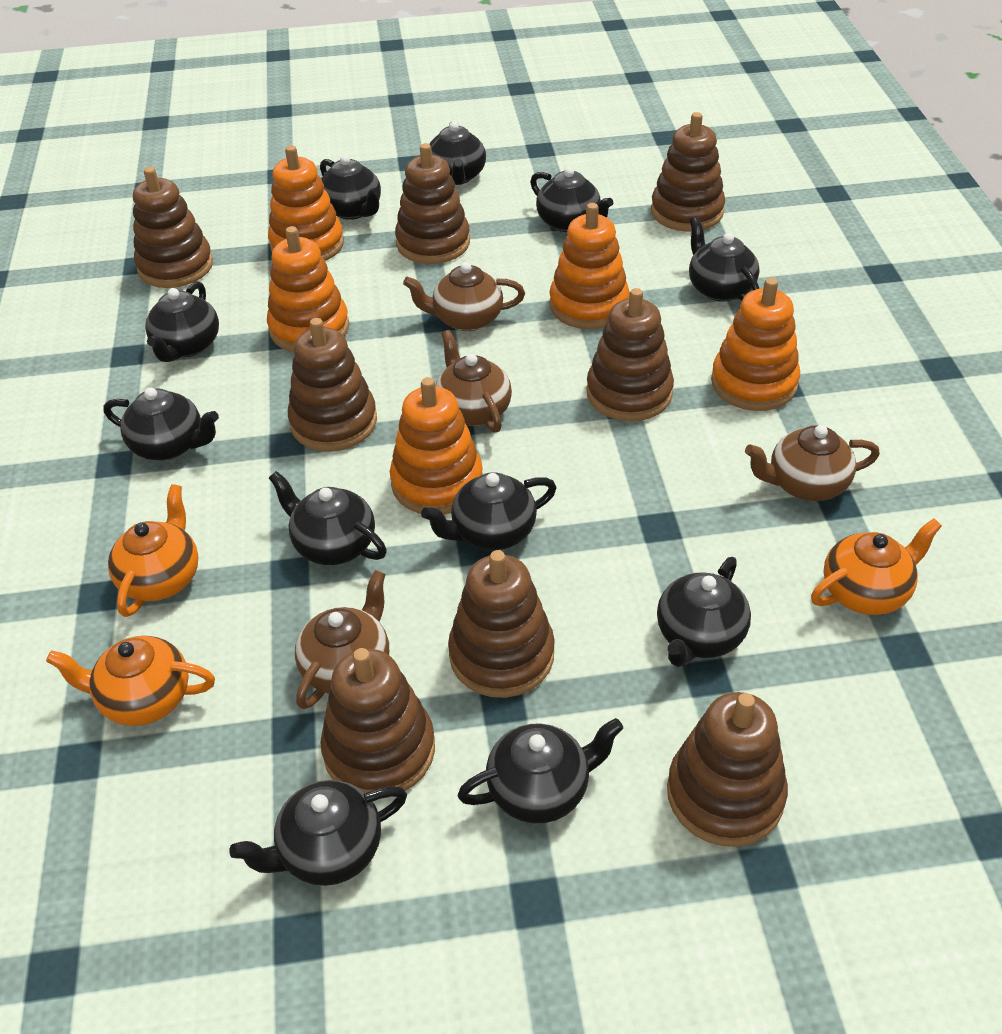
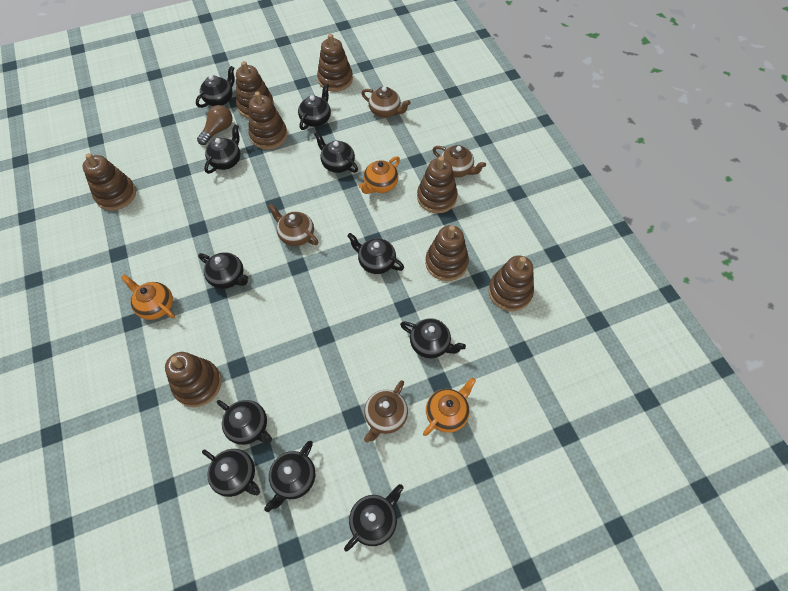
brown light bulb: 0 -> 1
orange stacking toy: 5 -> 0

